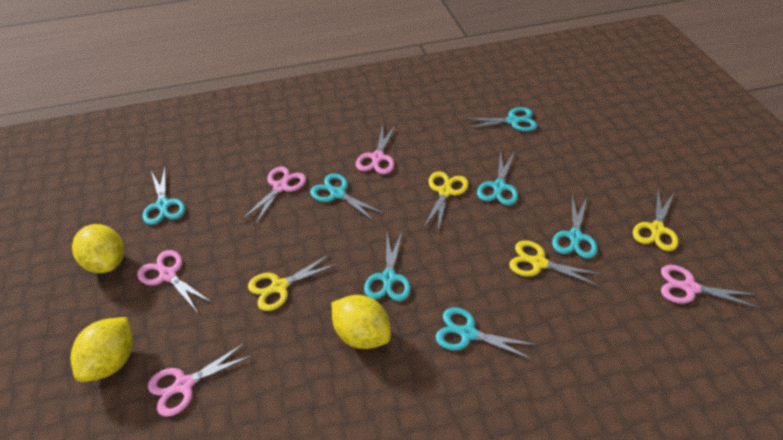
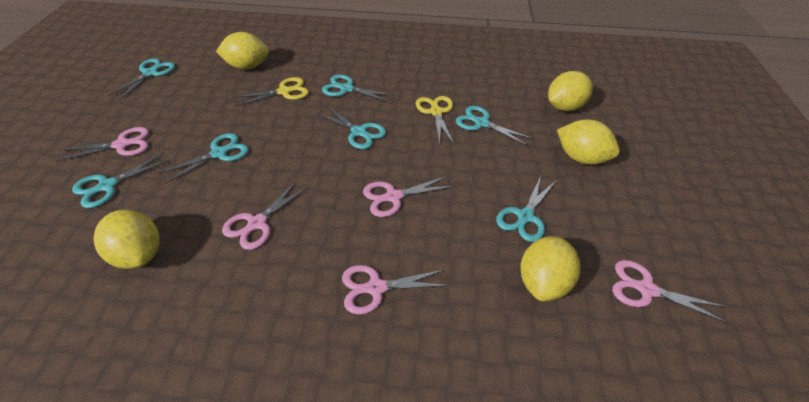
yellow lemon: 3 -> 5
yellow scissors: 4 -> 2

